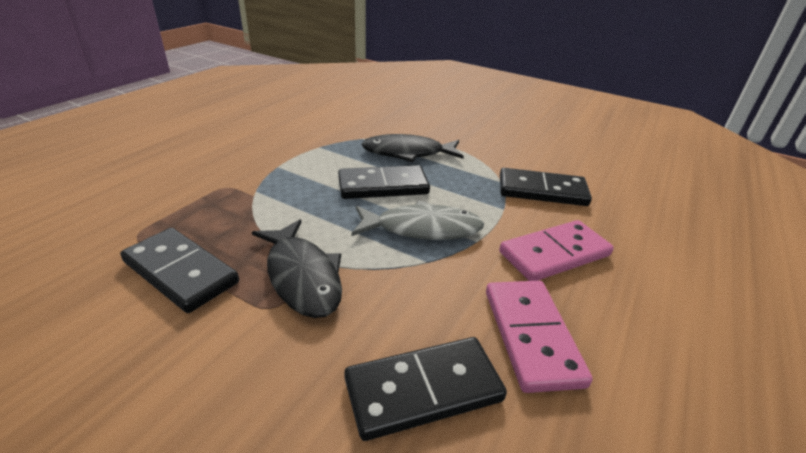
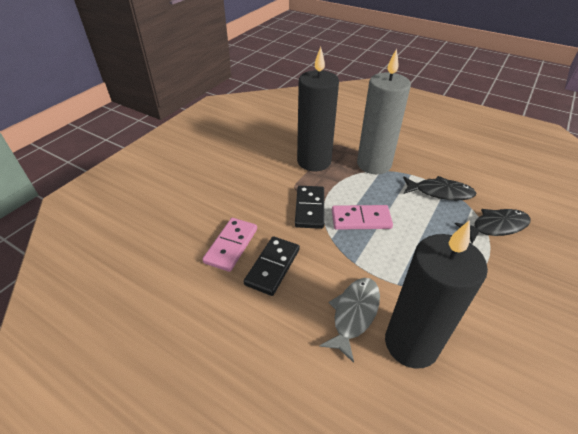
black candle: 0 -> 2
black domino: 4 -> 2
grey candle: 0 -> 1

